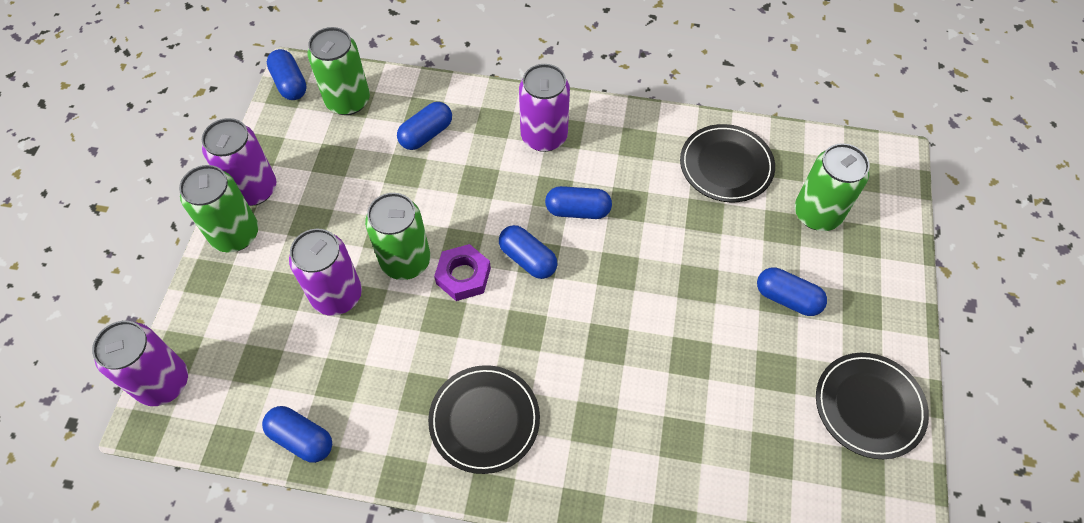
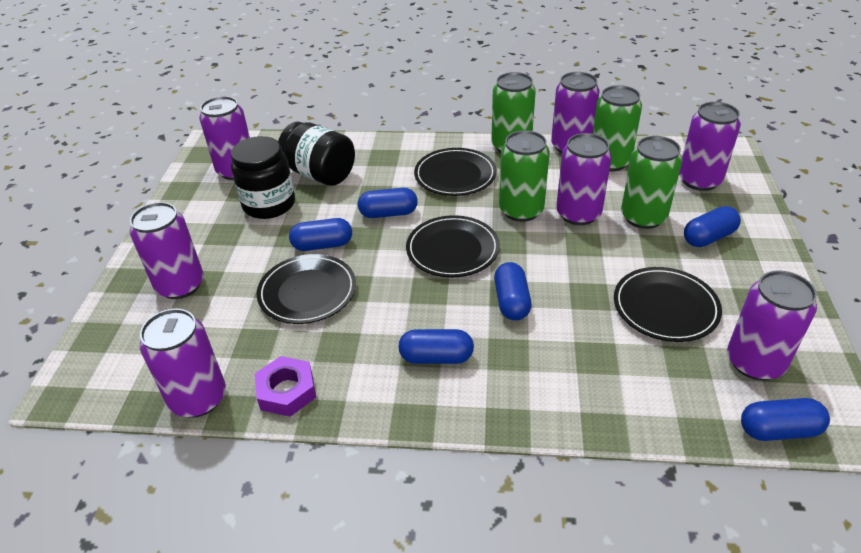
black jar: 0 -> 2
black plate: 3 -> 4
purple can: 4 -> 7

